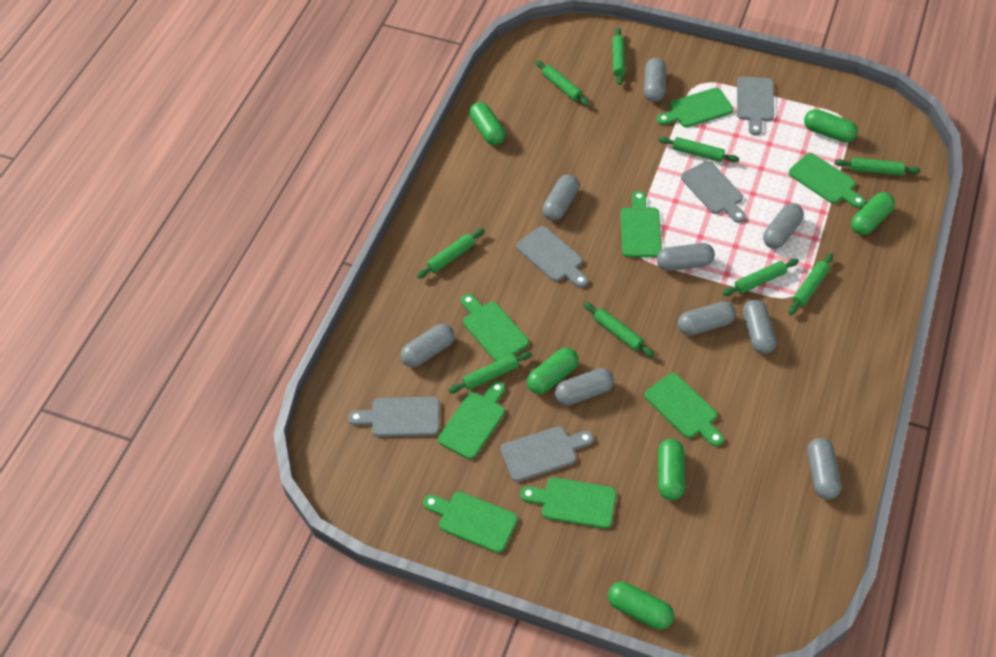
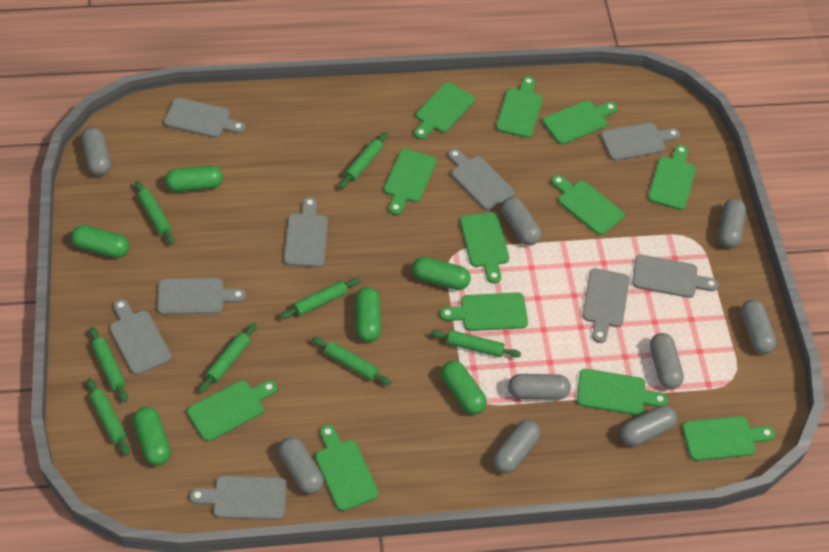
green cutting board: 8 -> 12
green rolling pin: 9 -> 8
grey cutting board: 5 -> 9

